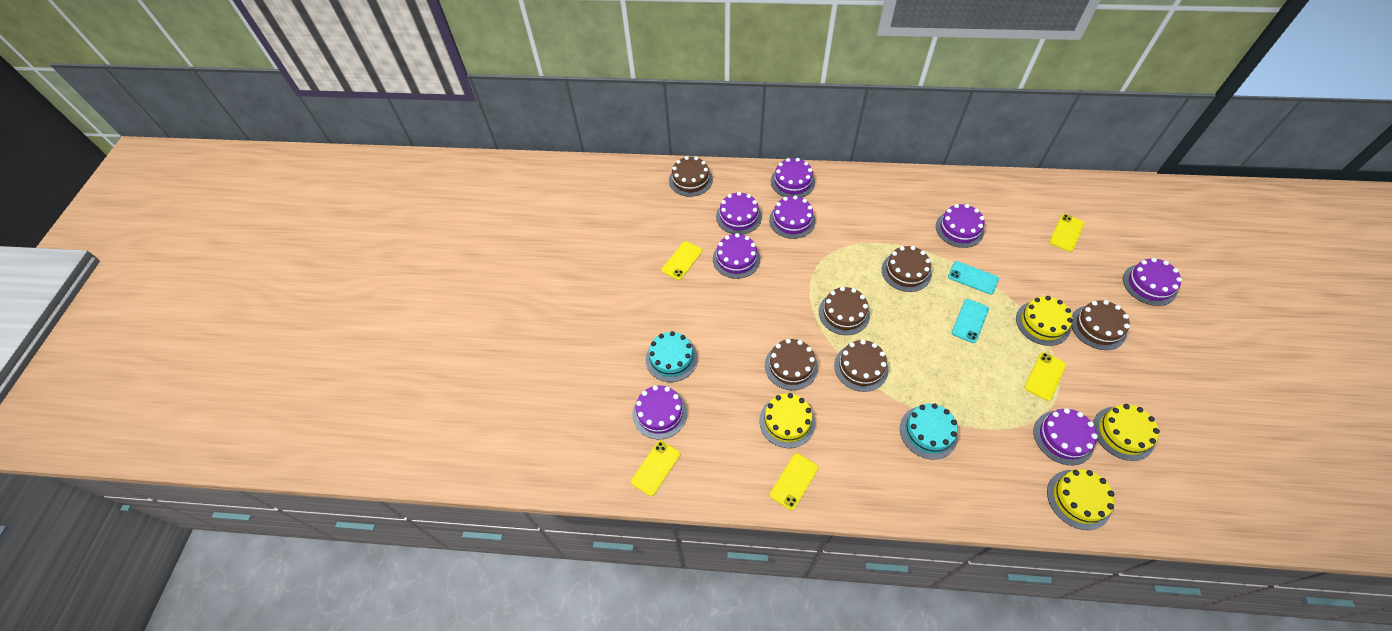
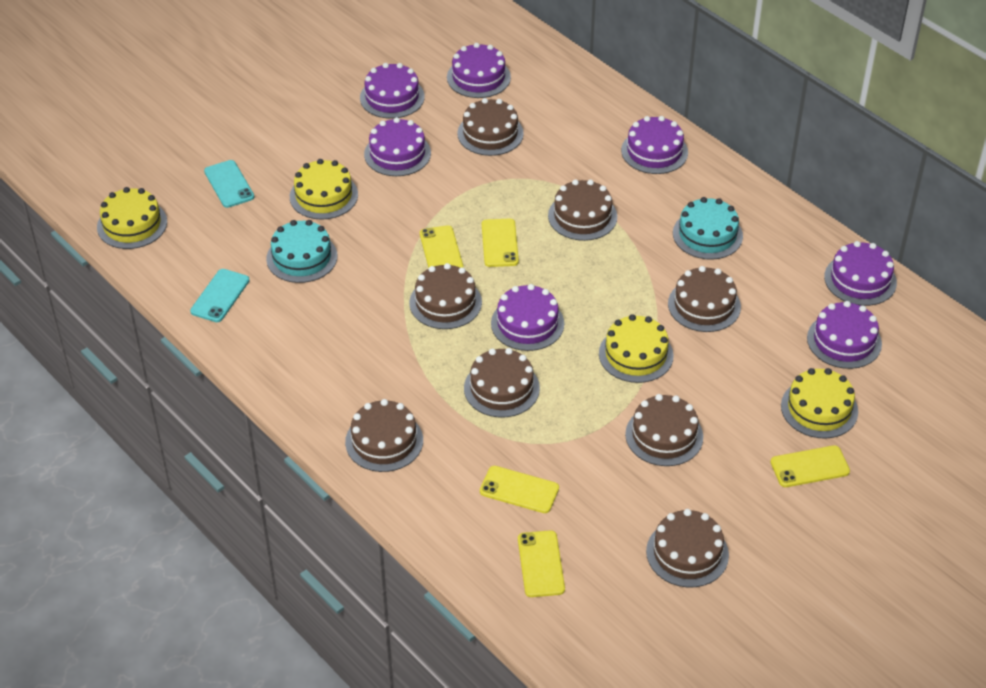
brown cake: 6 -> 8
purple cake: 8 -> 7

